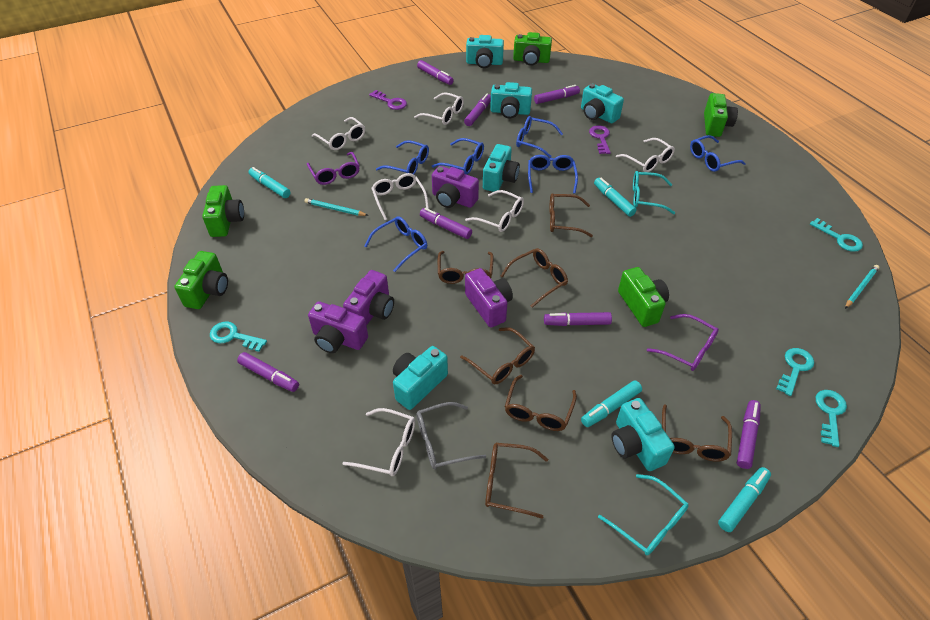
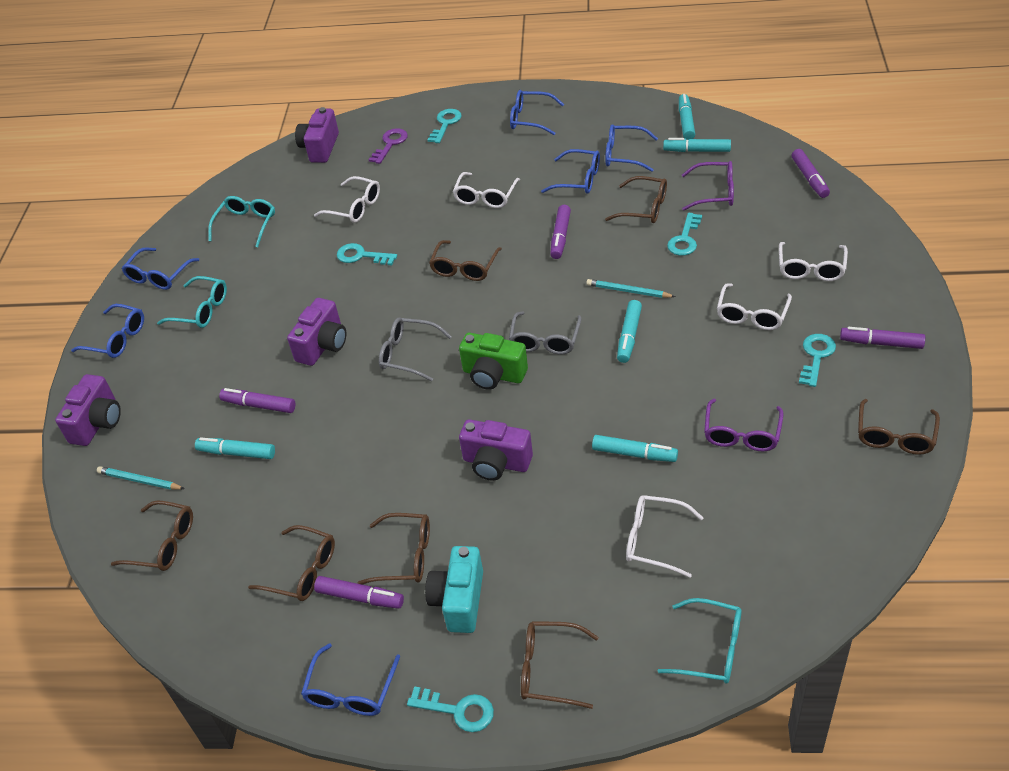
green camera: 5 -> 1
grey glasses: 1 -> 2
purple key: 2 -> 1
purple marker: 7 -> 5
turquoise camera: 6 -> 1
turquoise glasses: 2 -> 3
turquoise key: 4 -> 5
turquoise marker: 4 -> 5
white glasses: 6 -> 5

